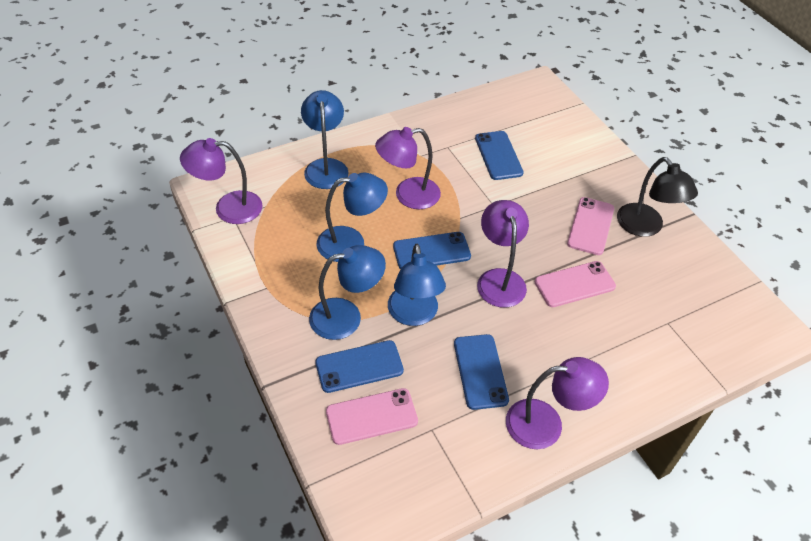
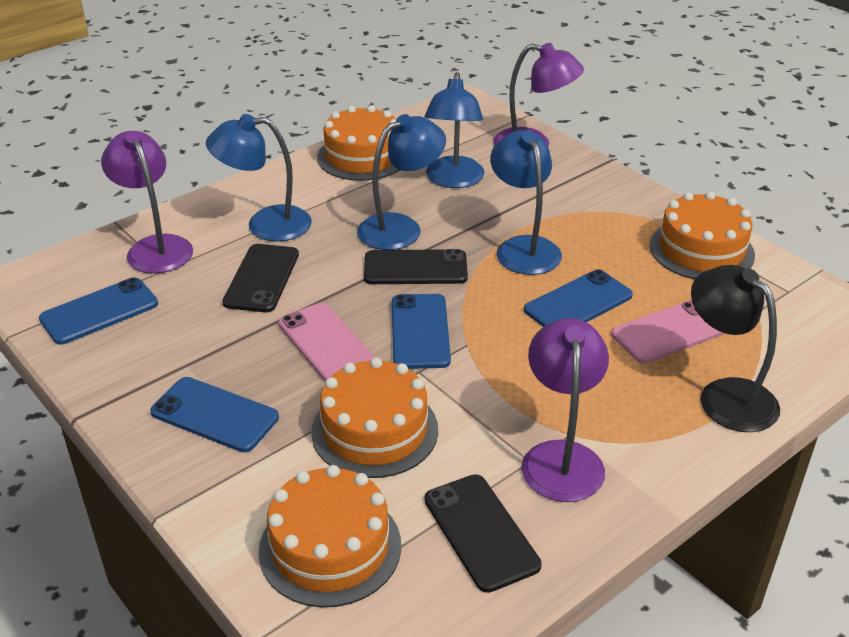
black phone: 0 -> 3
orange cake: 0 -> 4
pink phone: 3 -> 2
purple lamp: 4 -> 3

